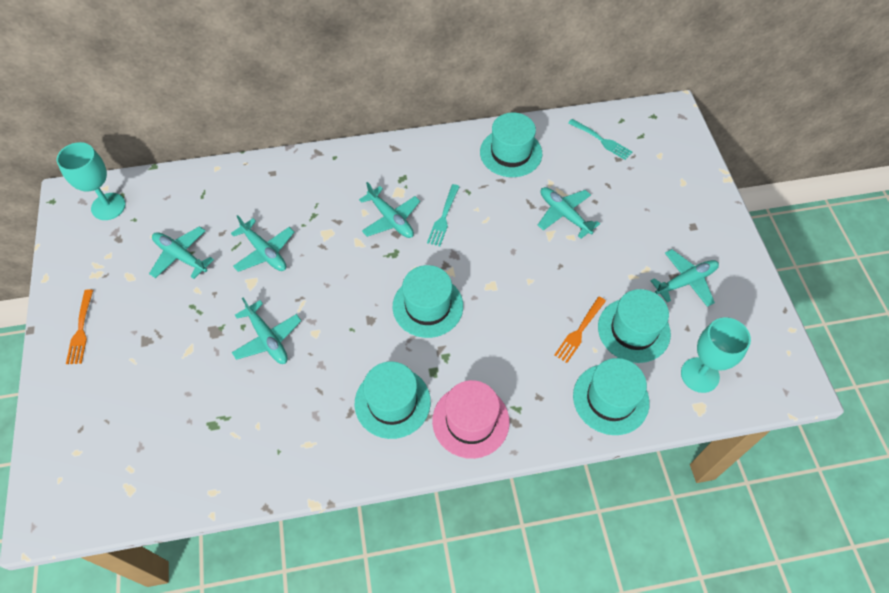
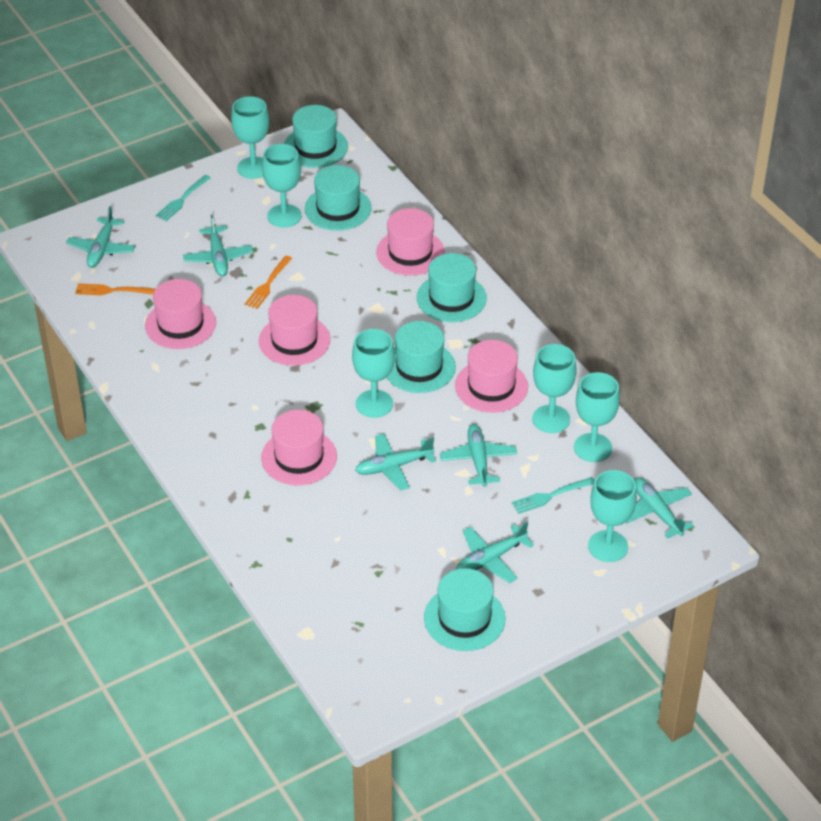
pink hat: 1 -> 5
turquoise goblet: 2 -> 6

